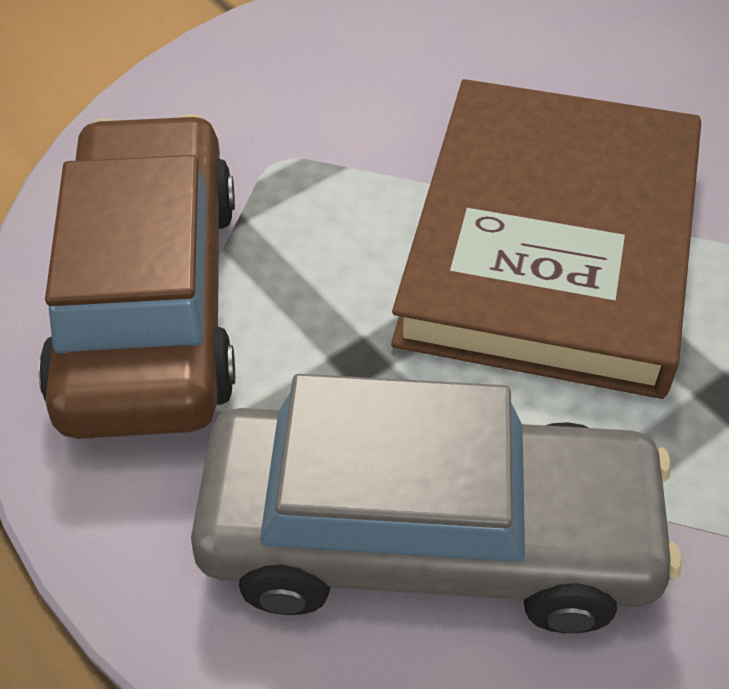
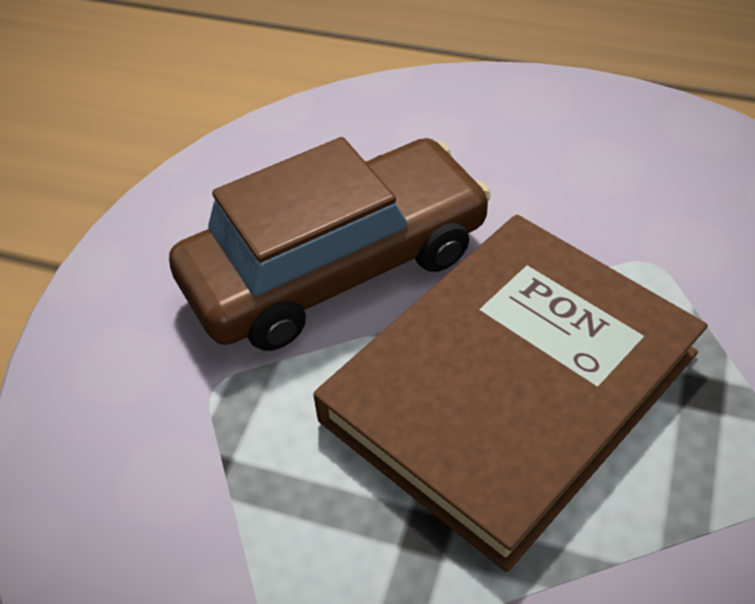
grey car: 1 -> 0

